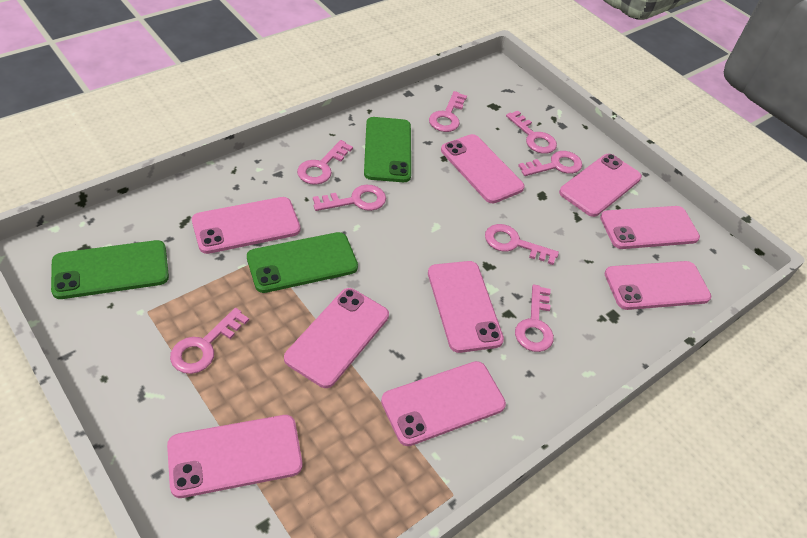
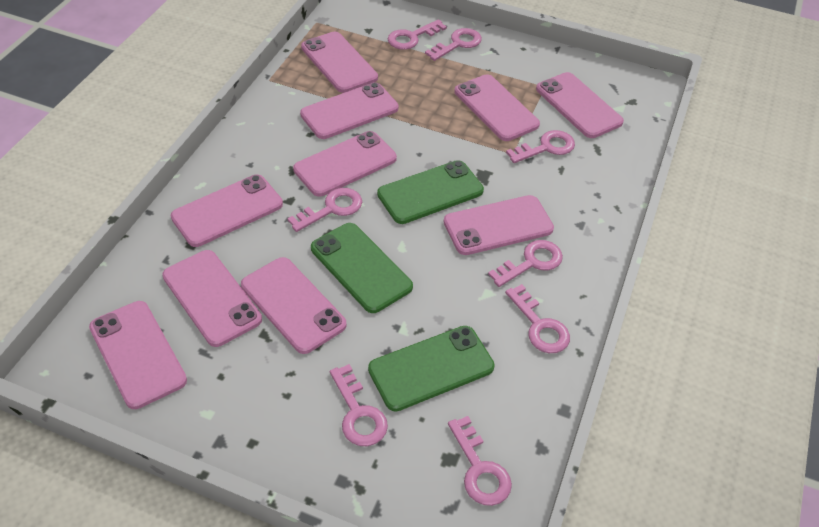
pink phone: 9 -> 10

